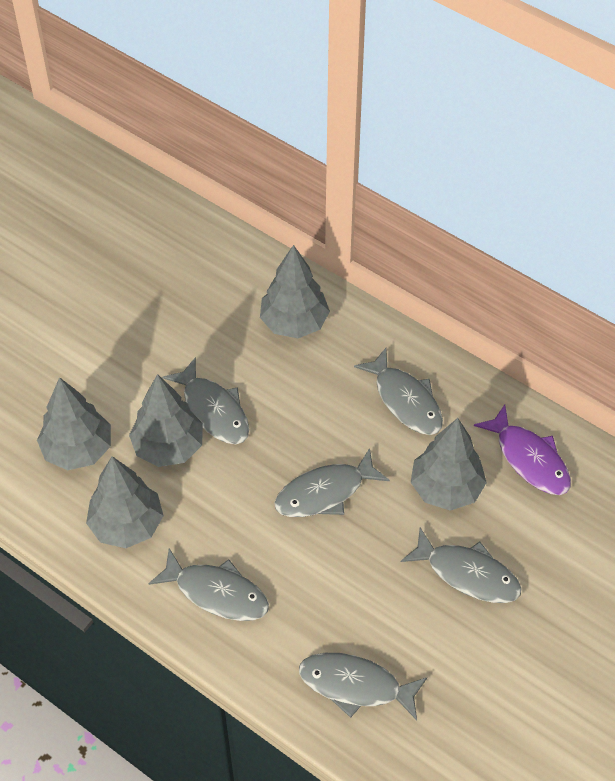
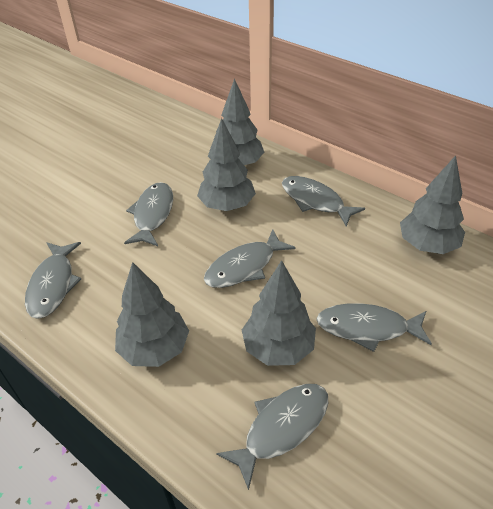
purple fish: 1 -> 0

